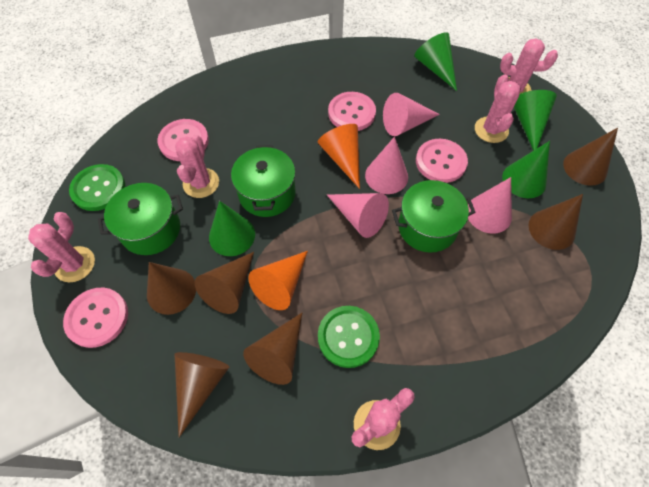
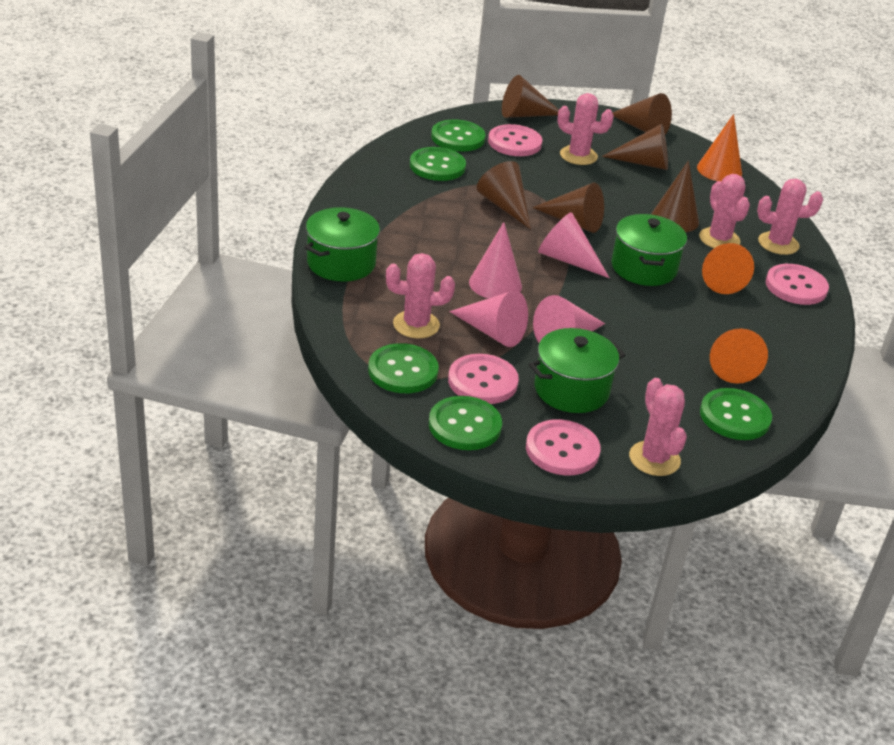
green button: 2 -> 5
green cone: 4 -> 0
orange cone: 2 -> 3

